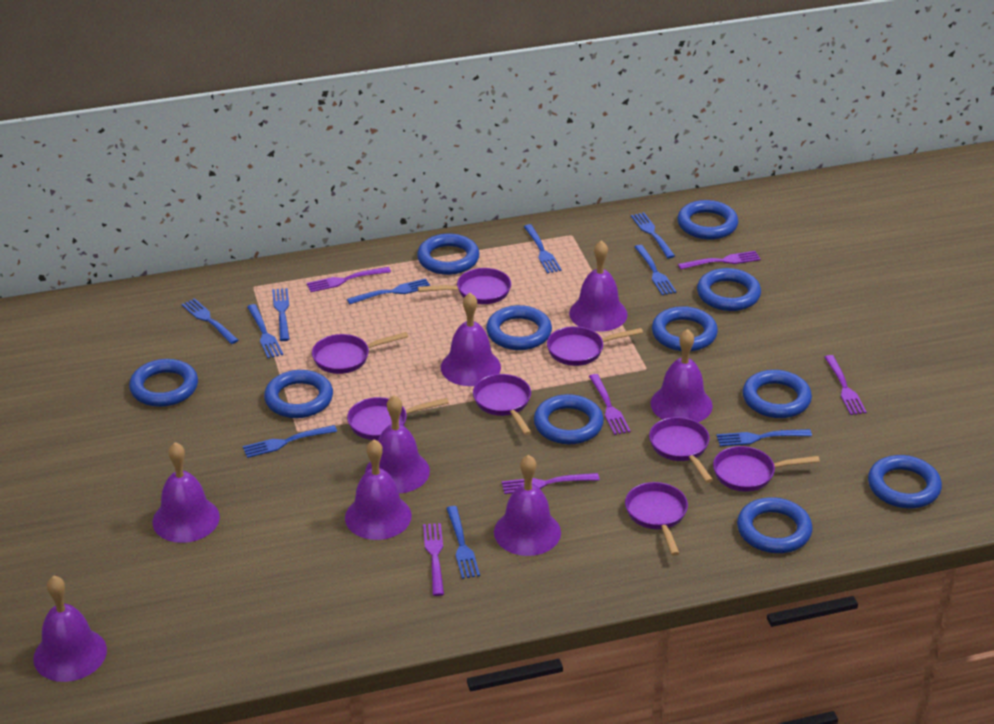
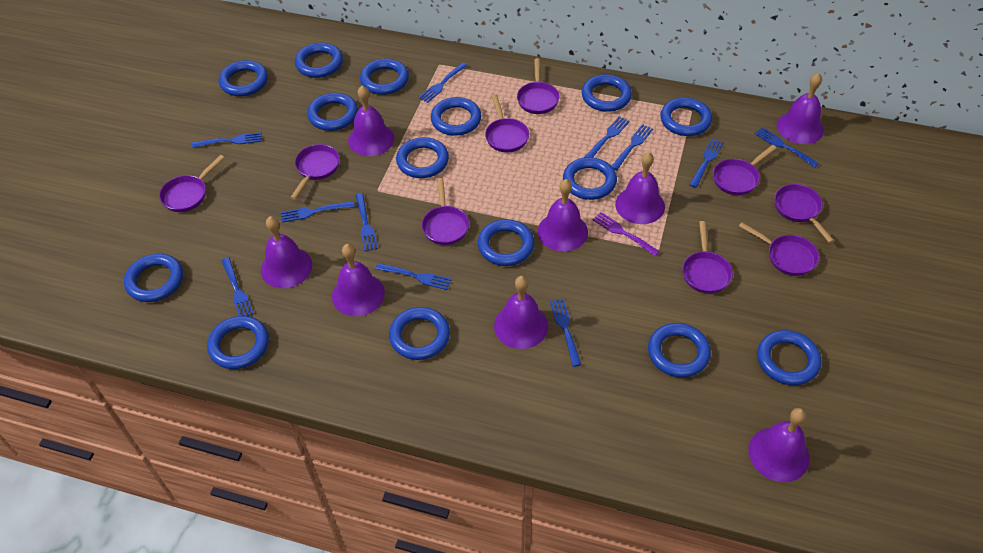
blue fork: 10 -> 11
blue ring: 11 -> 15
purple fork: 6 -> 1
purple pan: 8 -> 9

